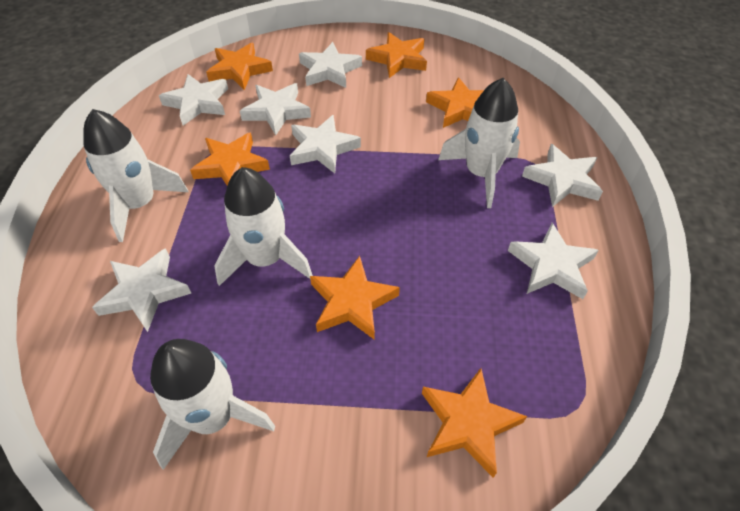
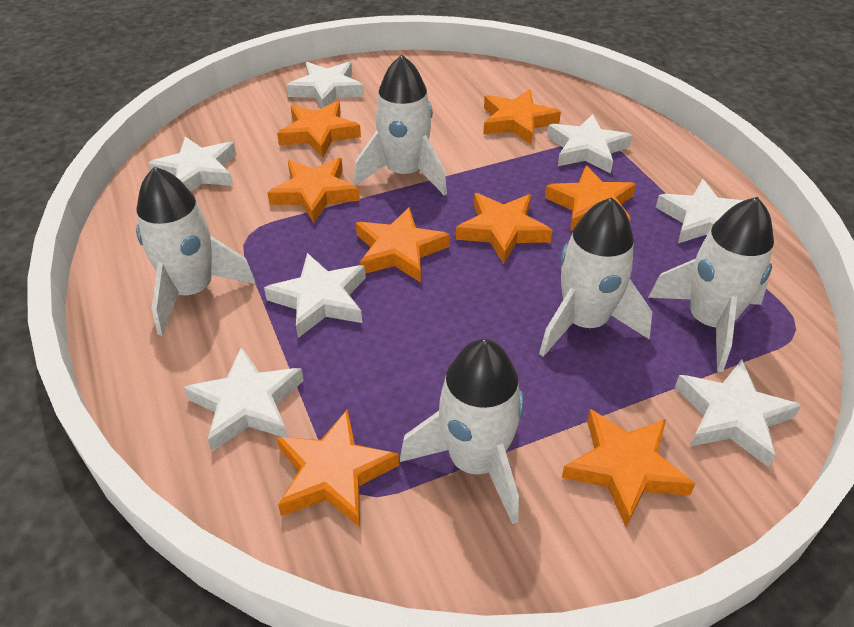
orange star: 6 -> 8
white rocket: 4 -> 5

